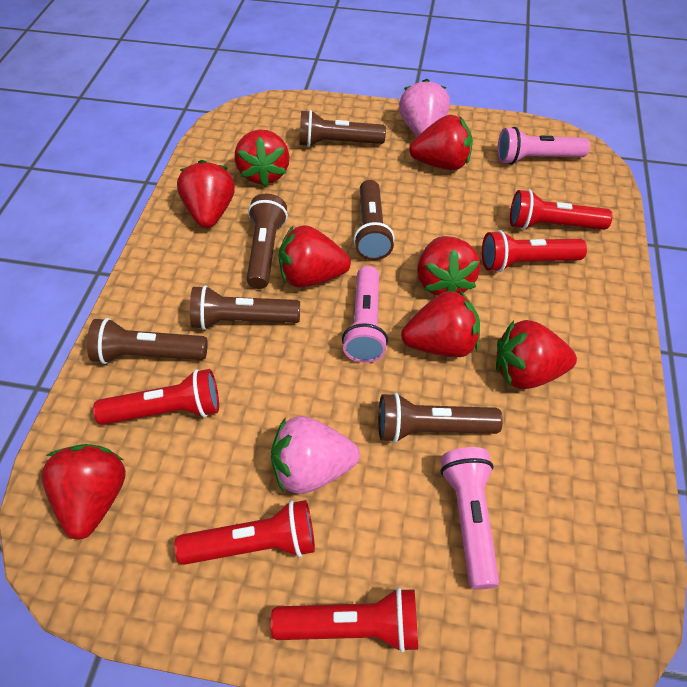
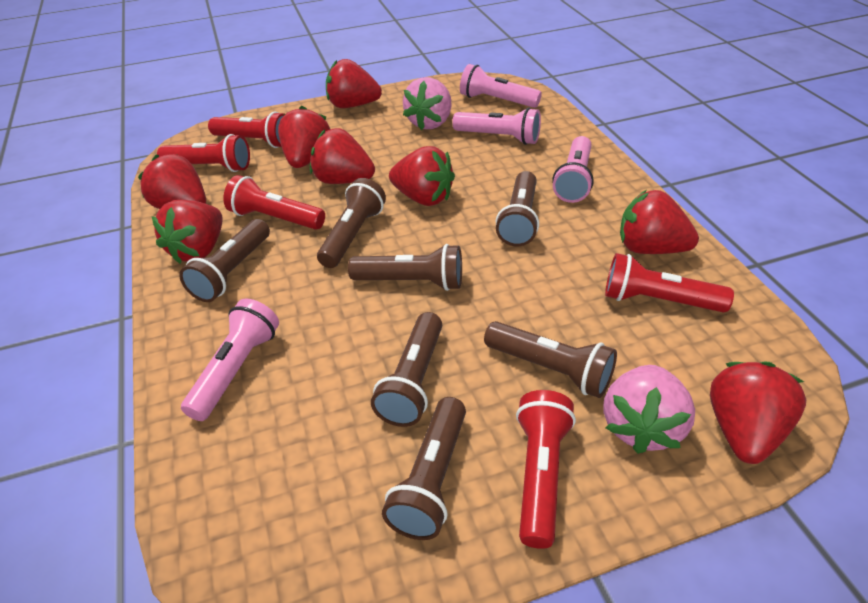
brown flashlight: 6 -> 7
pink flashlight: 3 -> 4

